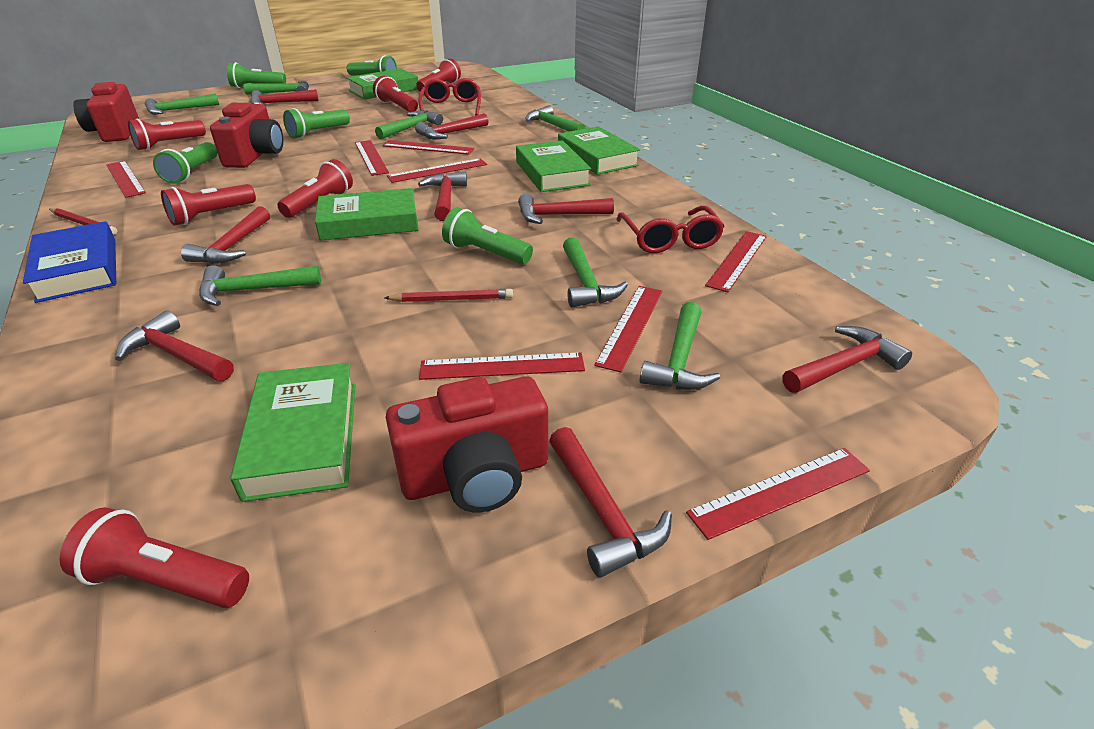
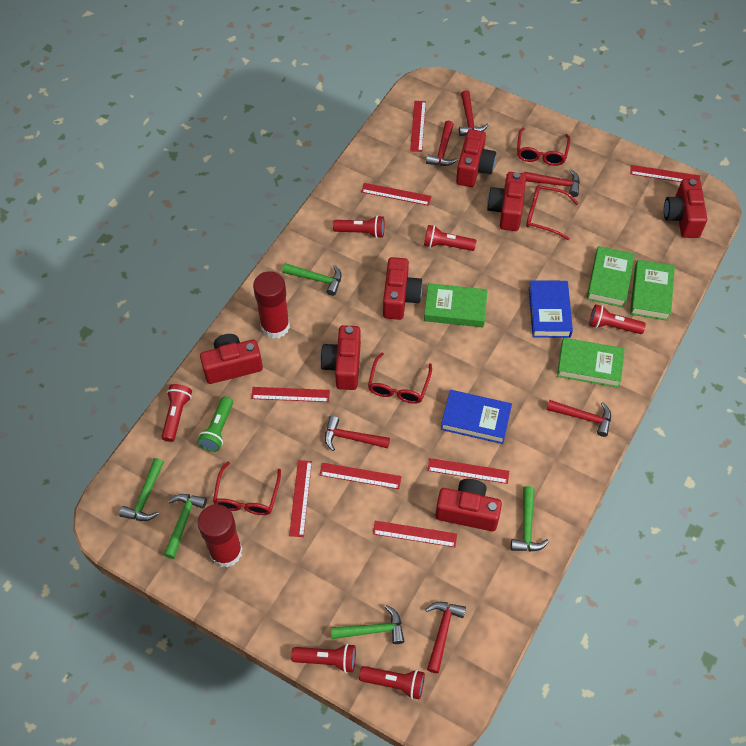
blue book: 1 -> 2
green book: 5 -> 4
green flashlight: 5 -> 1
green hammer: 7 -> 5
red camera: 3 -> 7
red glasses: 2 -> 4
red glue stick: 0 -> 2
red hammer: 8 -> 6
red pencil: 2 -> 0

